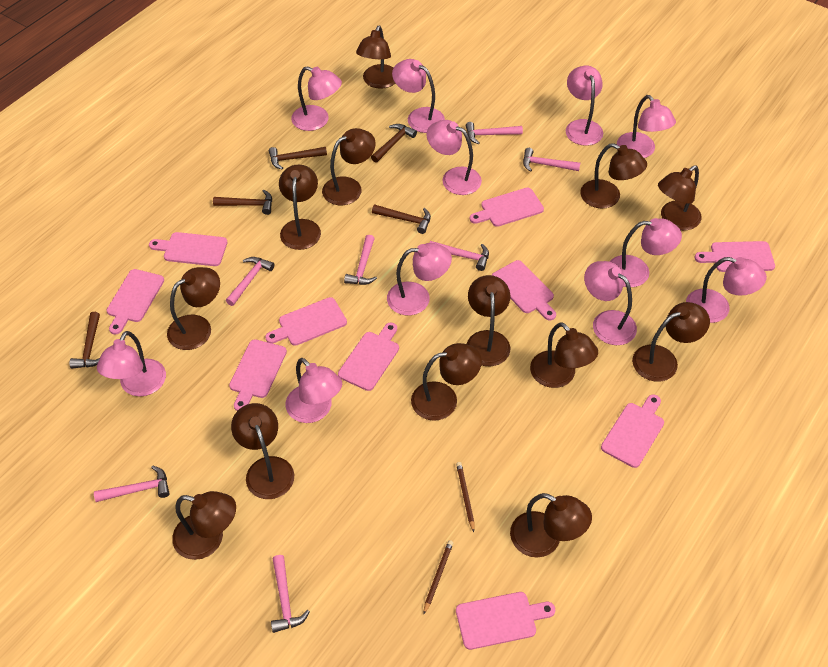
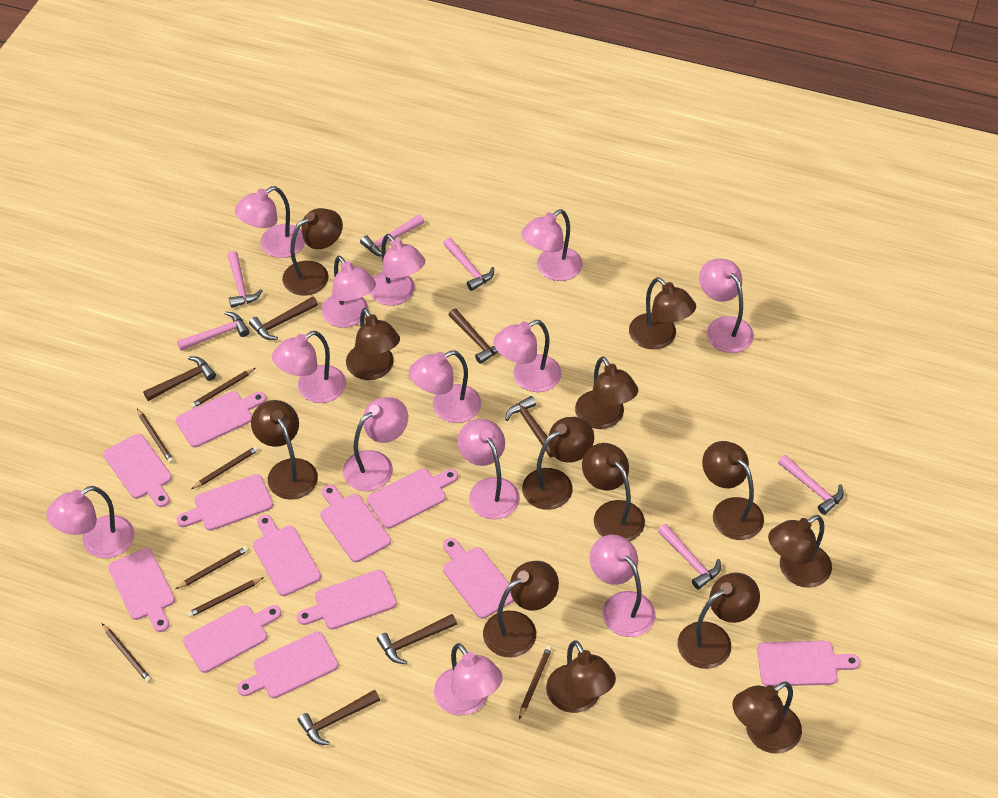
brown hammer: 5 -> 6
brown pencil: 2 -> 7
pink cutting board: 10 -> 12
pink hammer: 7 -> 6
pink lamp: 11 -> 13

